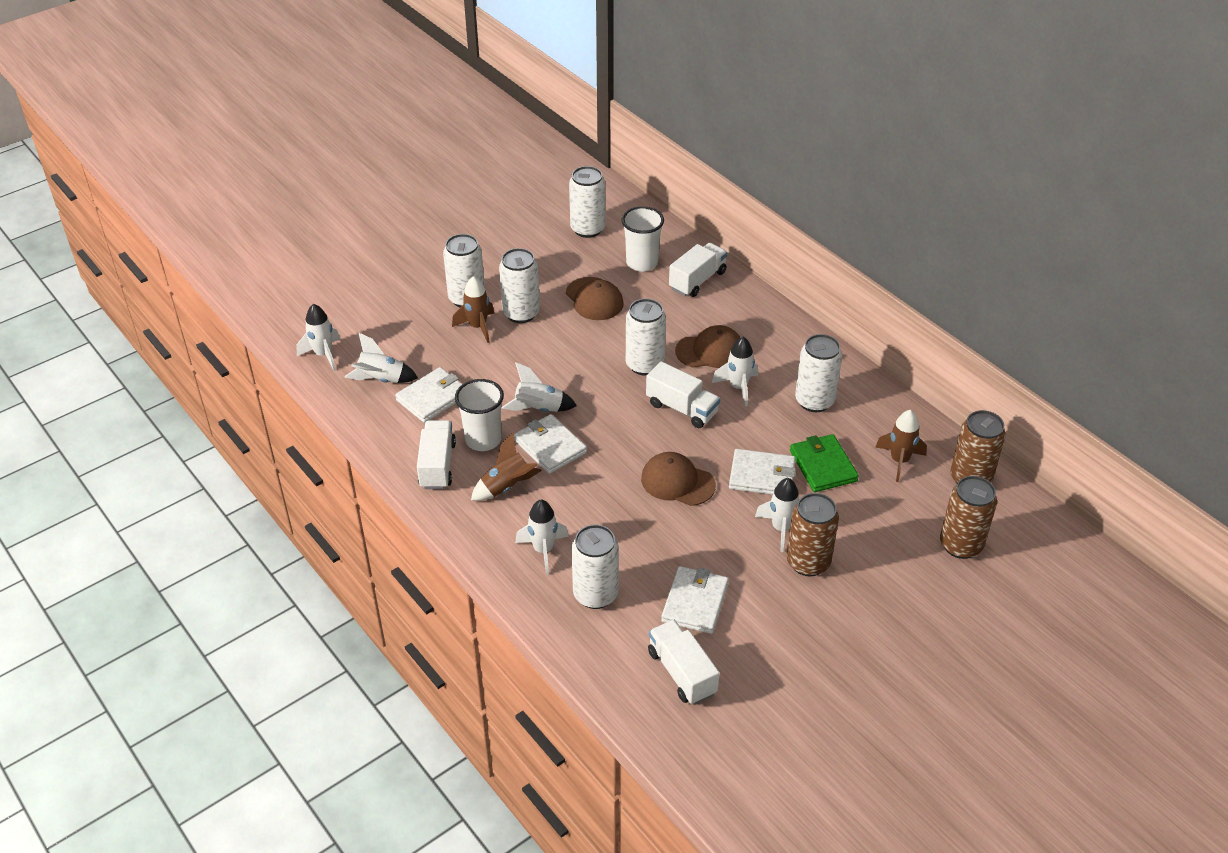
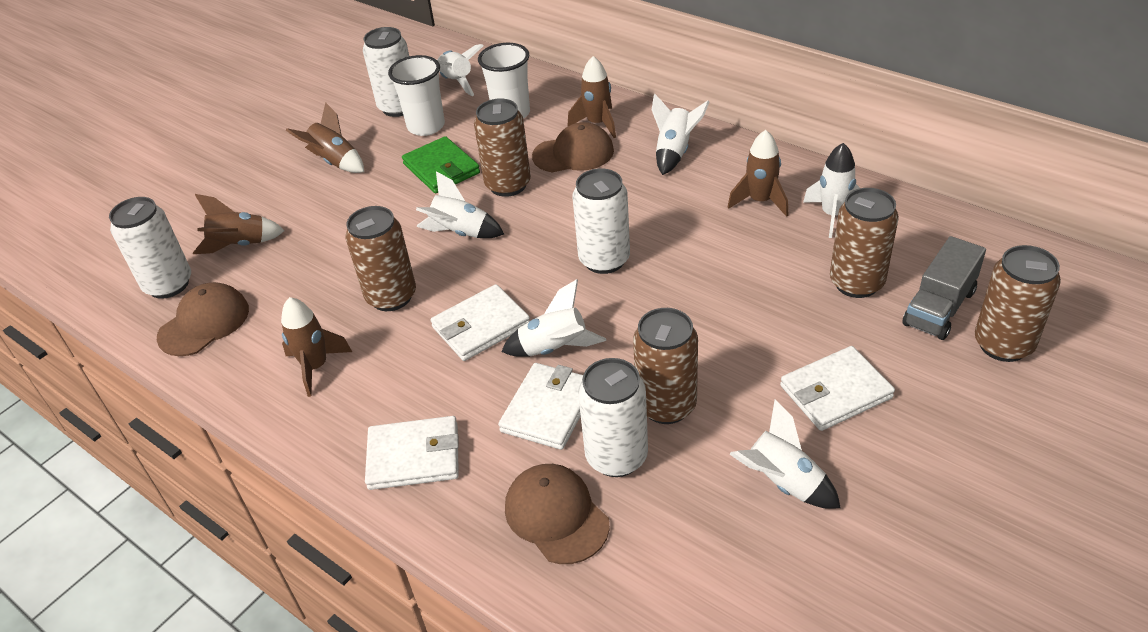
brown can: 3 -> 5
brown rocket: 3 -> 5
grey truck: 0 -> 1
white can: 6 -> 4
white truck: 4 -> 0

